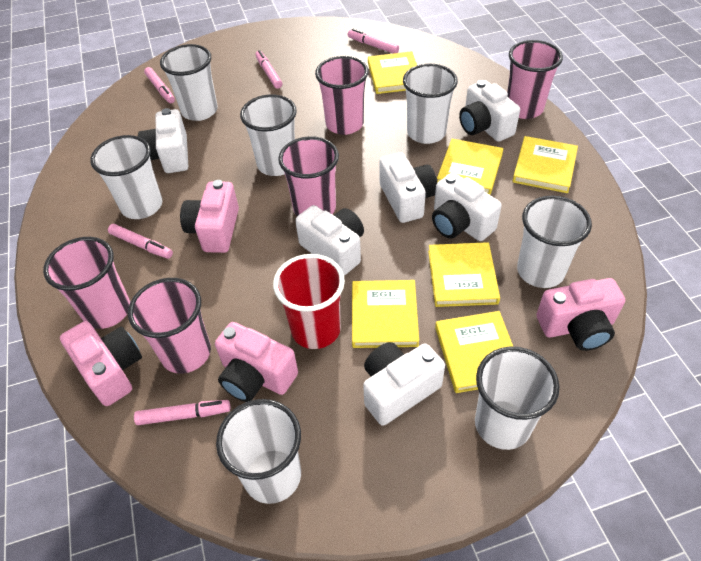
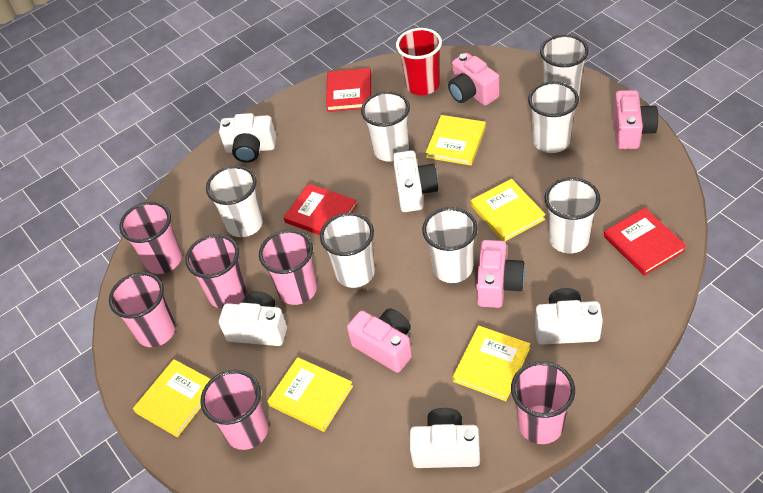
pink cup: 5 -> 6
pink marker: 5 -> 0
red book: 0 -> 3
white camera: 6 -> 5
yellow book: 6 -> 5

